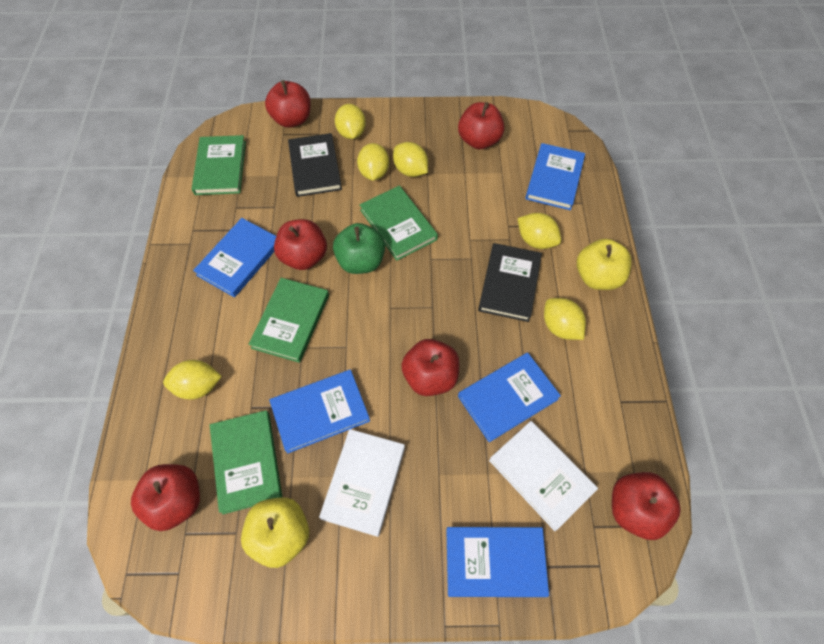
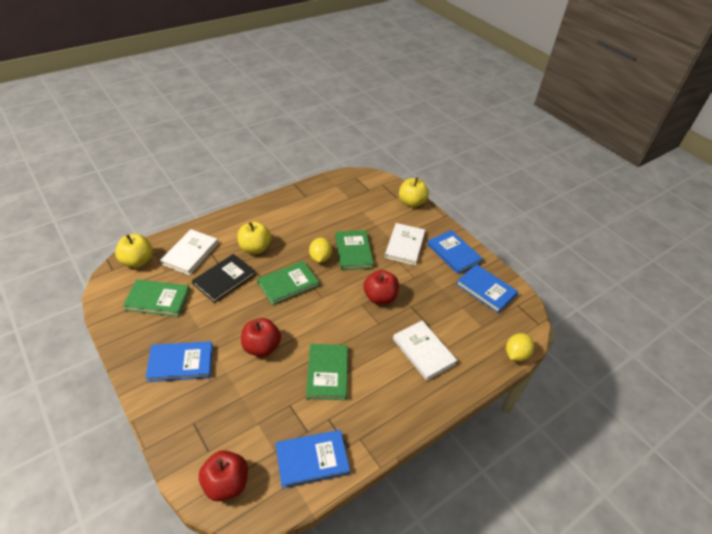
black book: 2 -> 1
blue book: 5 -> 4
green apple: 1 -> 0
red apple: 6 -> 3
white book: 2 -> 3
yellow apple: 2 -> 3
yellow lemon: 6 -> 2

